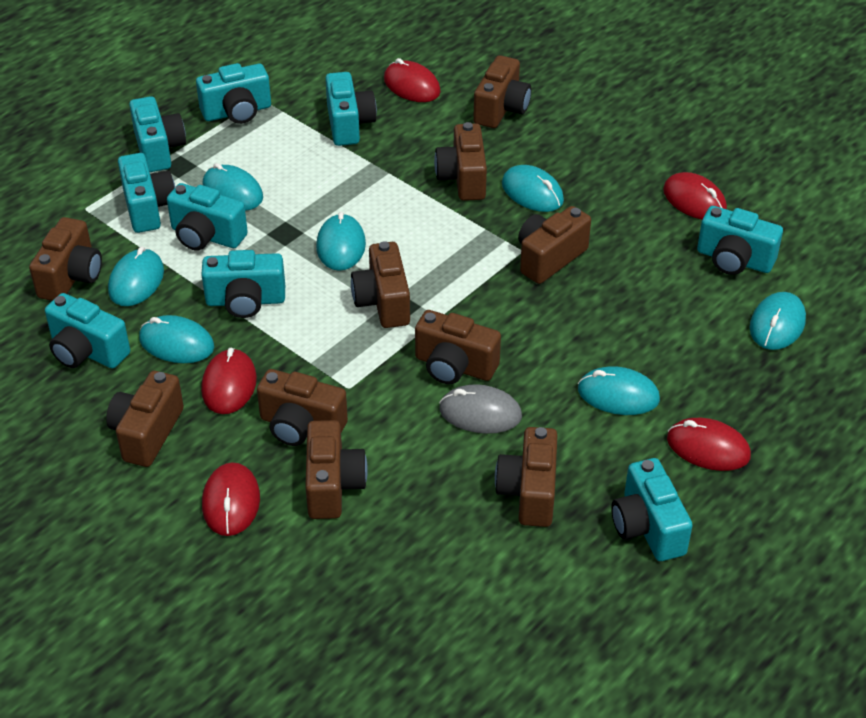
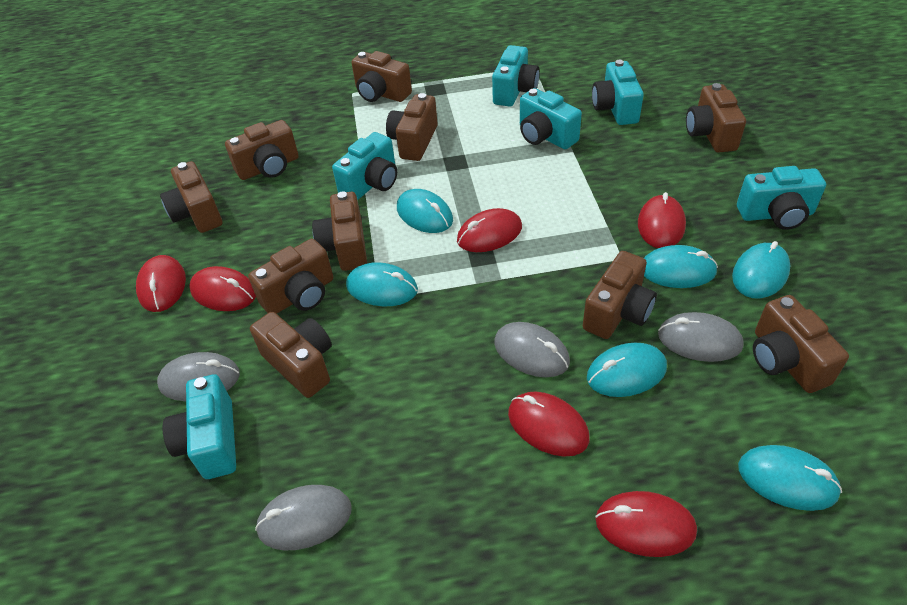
grey mouse: 1 -> 4
red mouse: 5 -> 6
turquoise camera: 9 -> 6
turquoise mouse: 7 -> 6

